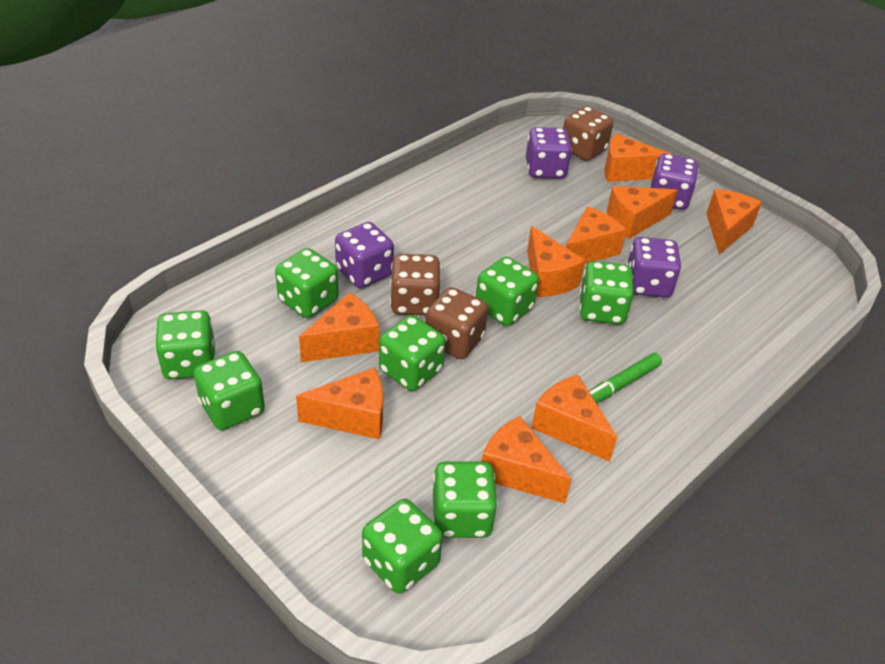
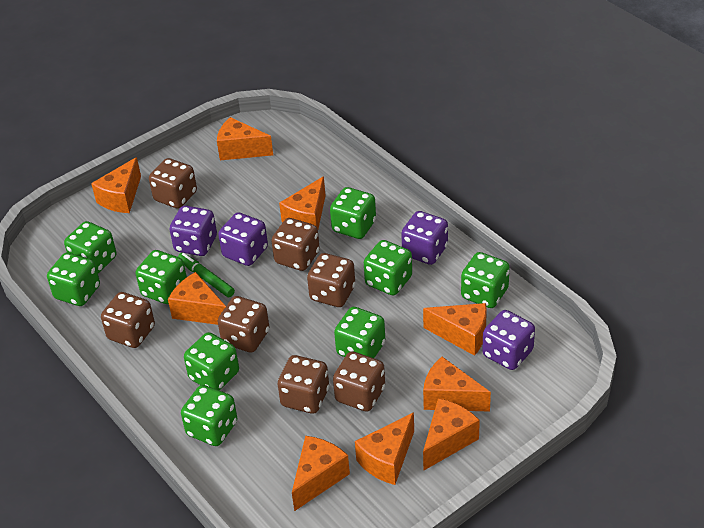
brown dice: 3 -> 7
green dice: 8 -> 9

